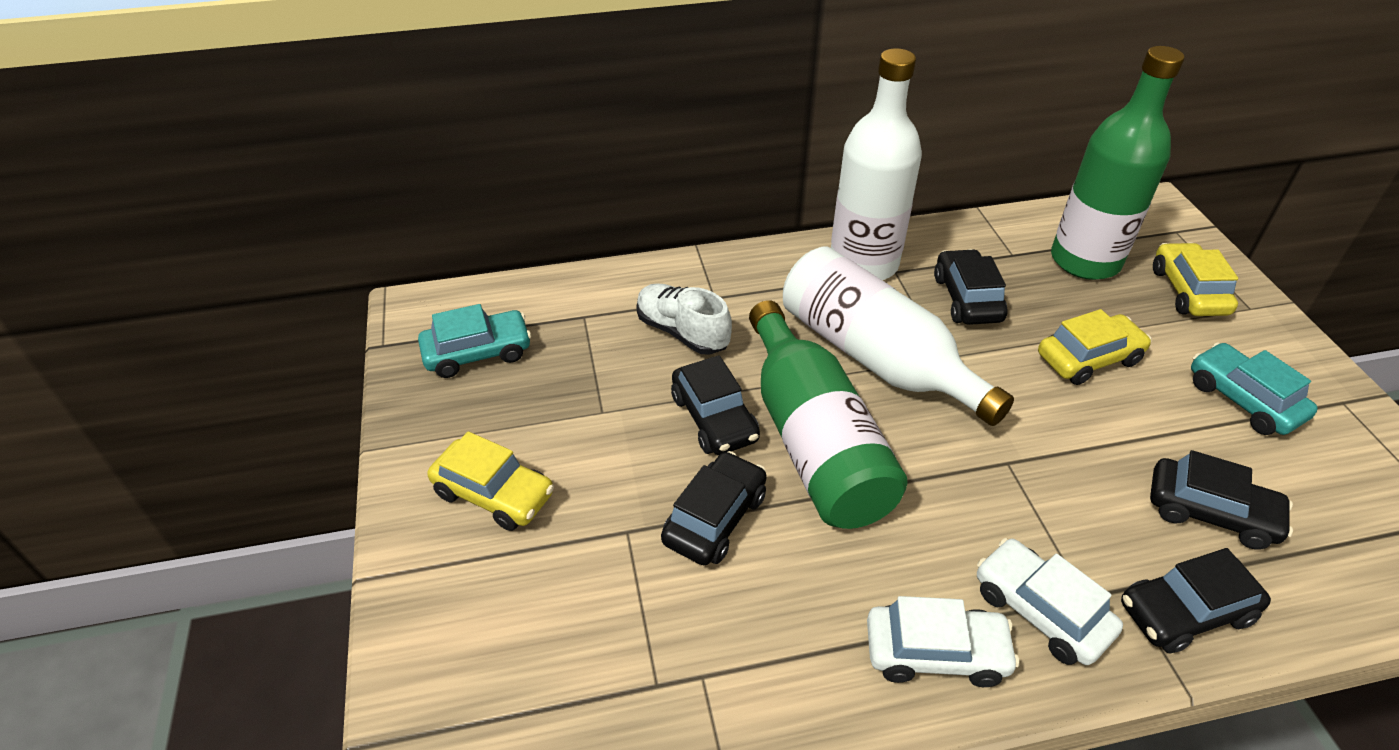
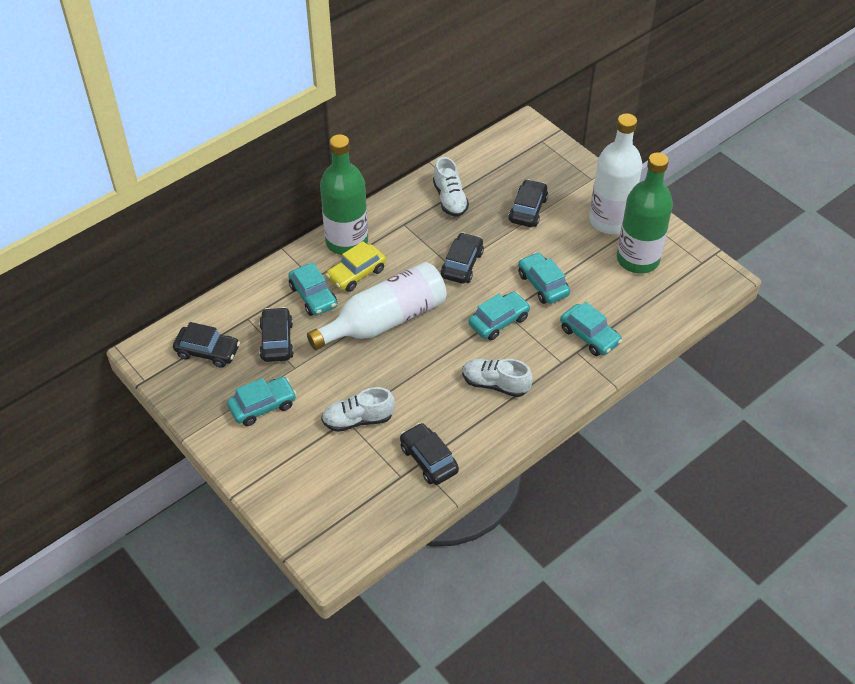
turquoise car: 2 -> 5
white car: 2 -> 0
white shoe: 1 -> 3
yellow car: 3 -> 1

